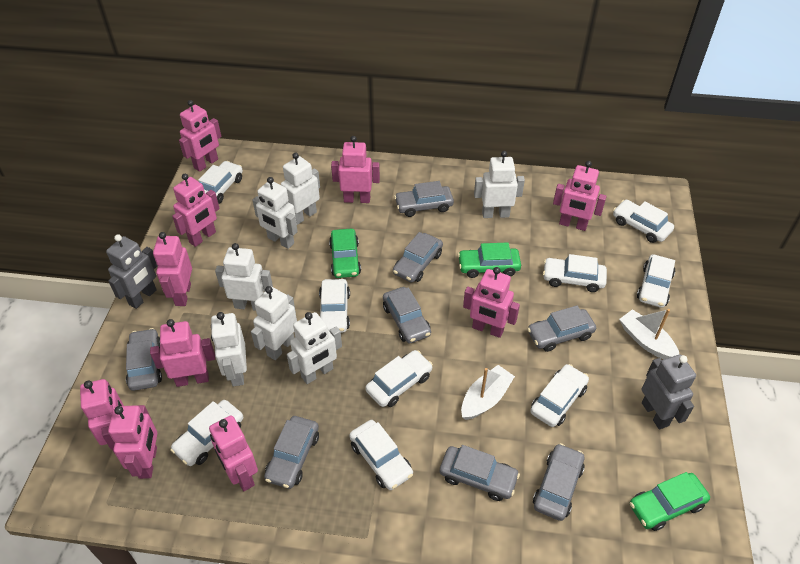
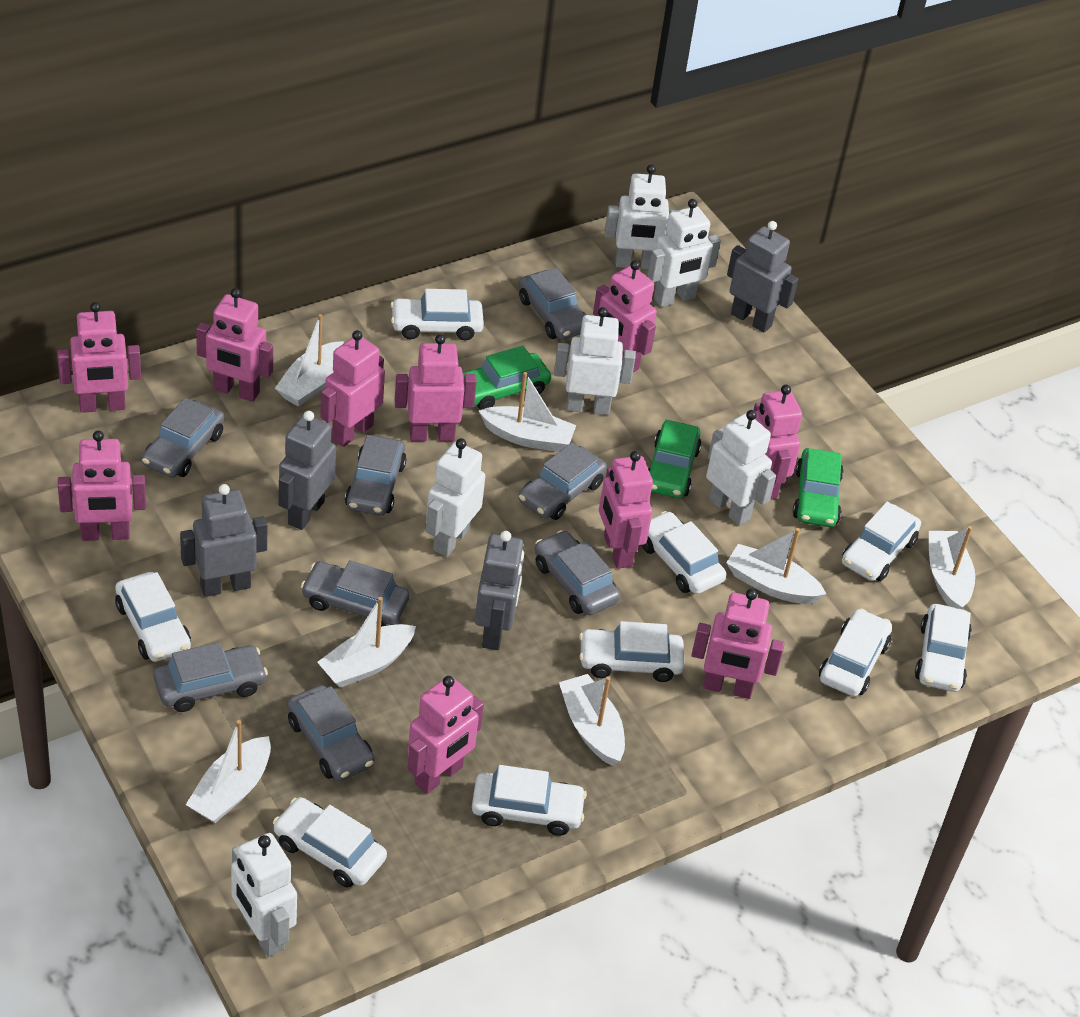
grey robot: 2 -> 4
white boat: 2 -> 7
white robot: 7 -> 6

